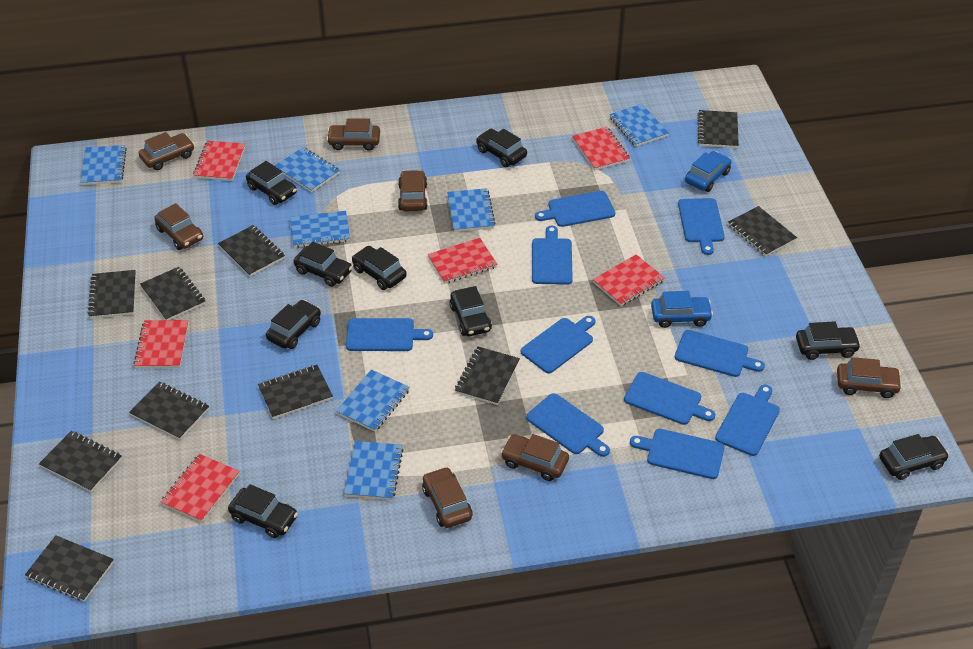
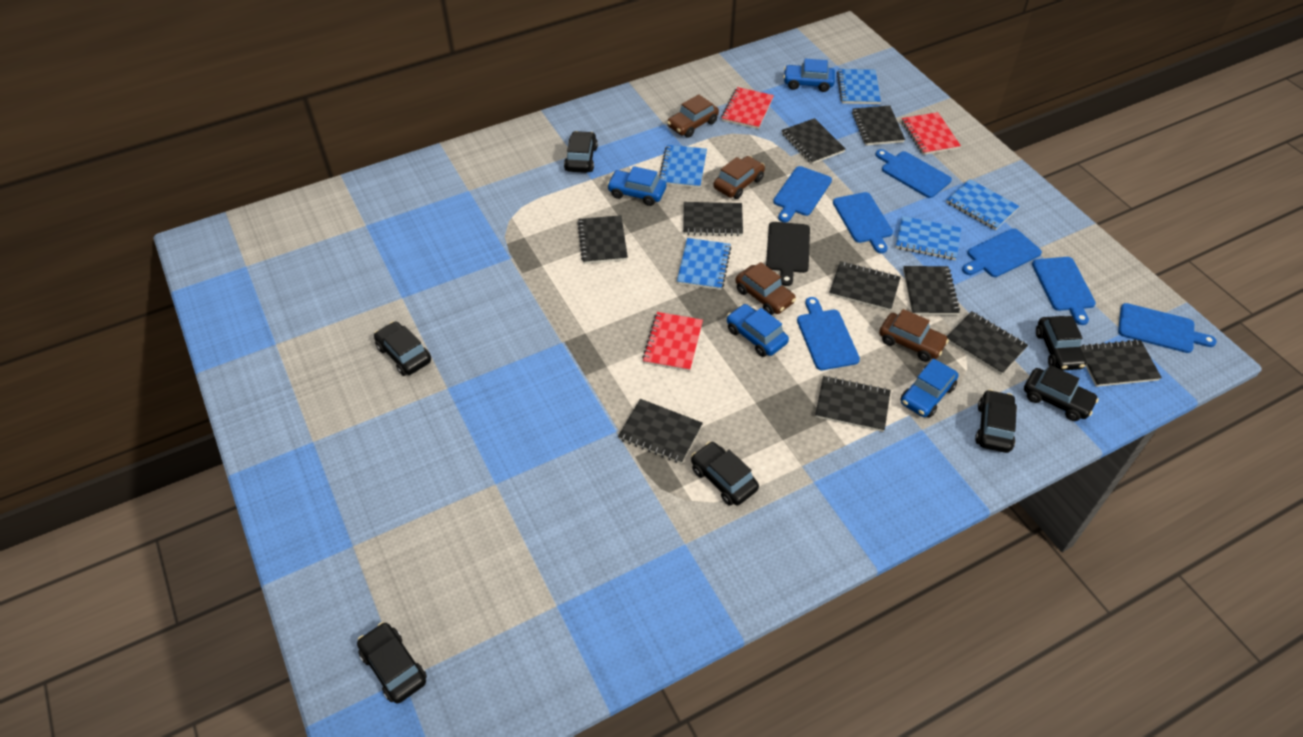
black car: 9 -> 7
black cutting board: 0 -> 1
blue car: 2 -> 4
blue cutting board: 10 -> 7
blue notebook: 7 -> 5
brown car: 7 -> 4
red notebook: 6 -> 3

